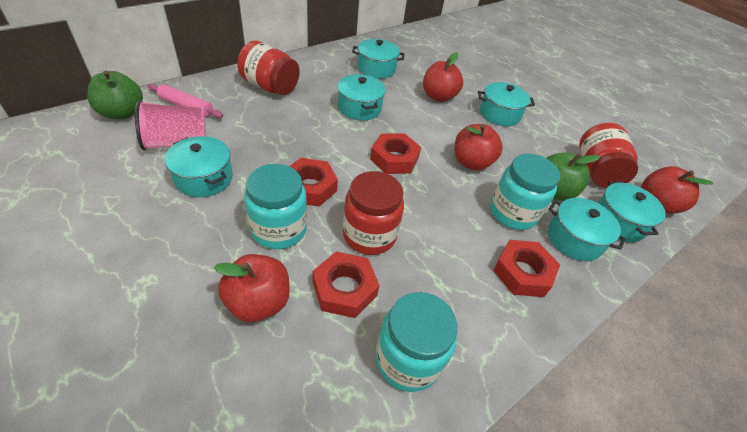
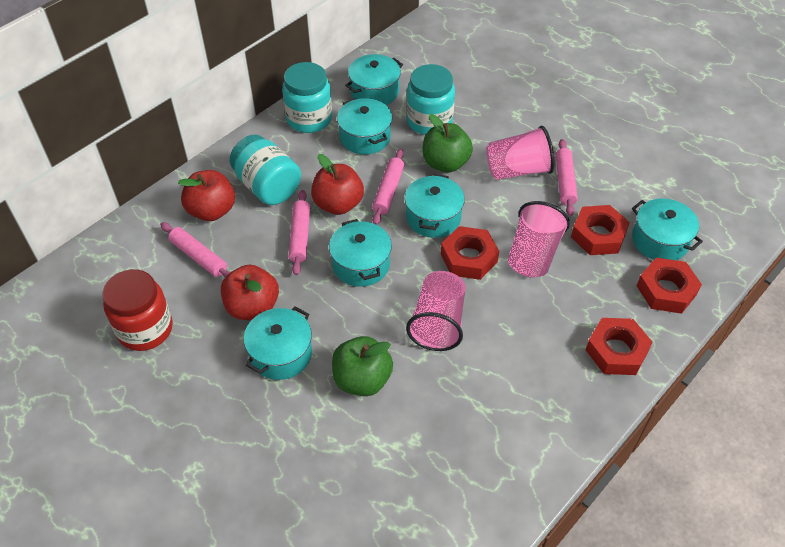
pink cup: 1 -> 3
pink rolling pin: 1 -> 4
red apple: 4 -> 3
red jar: 3 -> 1

